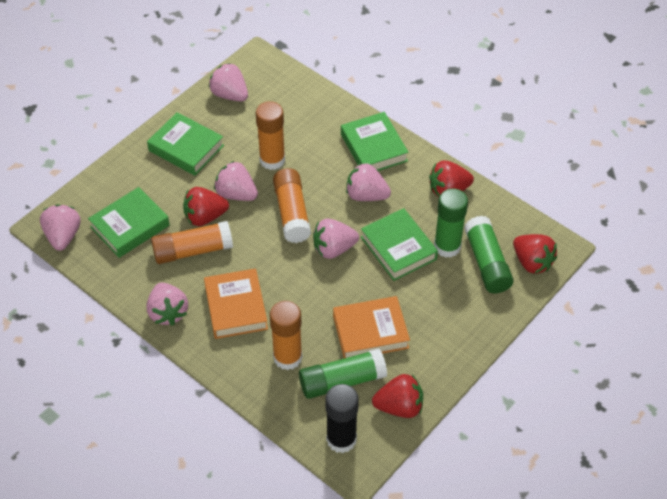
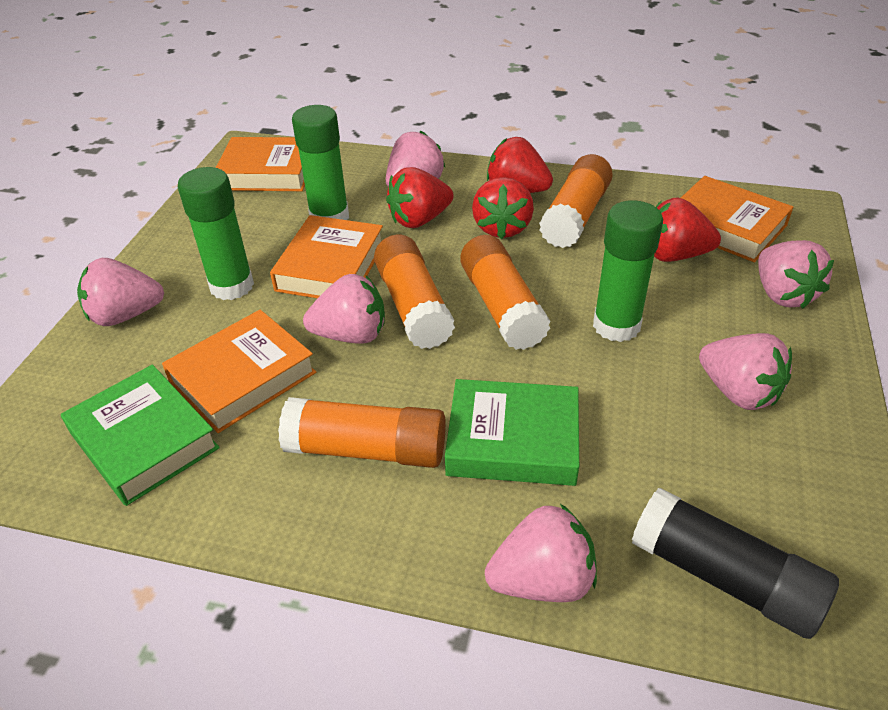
green book: 4 -> 2
orange book: 2 -> 4

